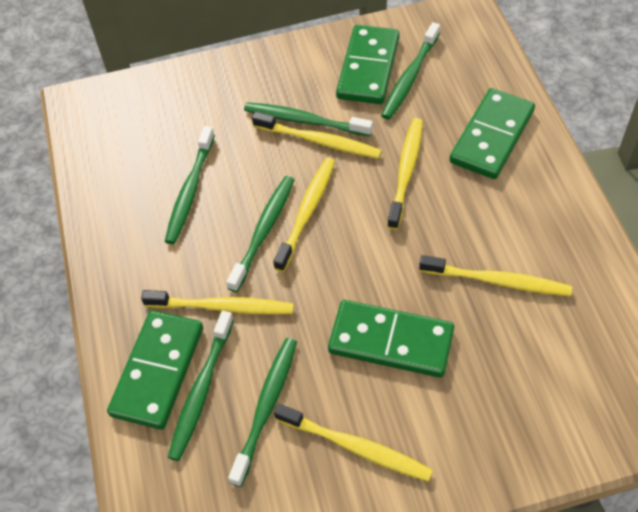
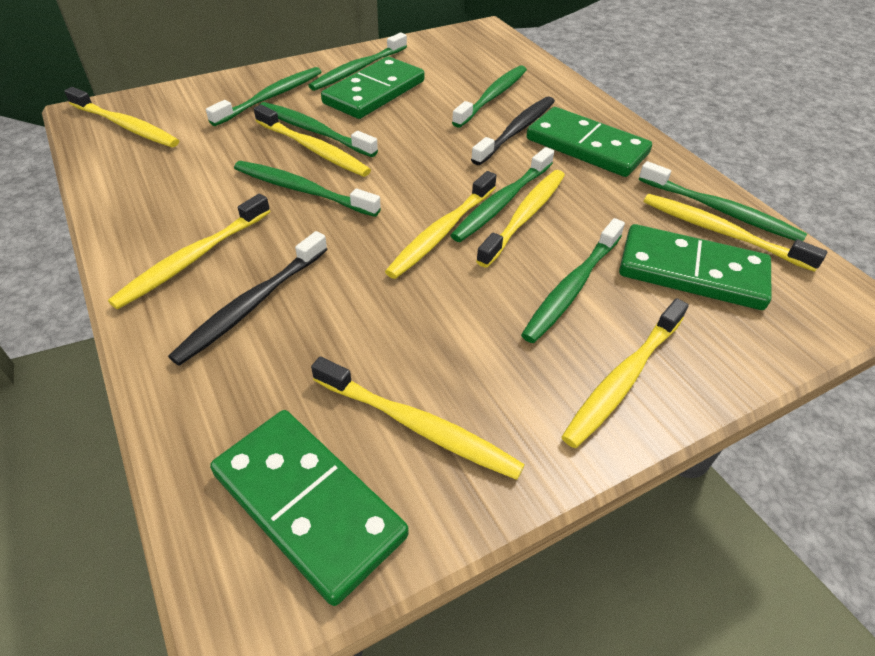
black toothbrush: 0 -> 2
green toothbrush: 6 -> 8
yellow toothbrush: 6 -> 8

